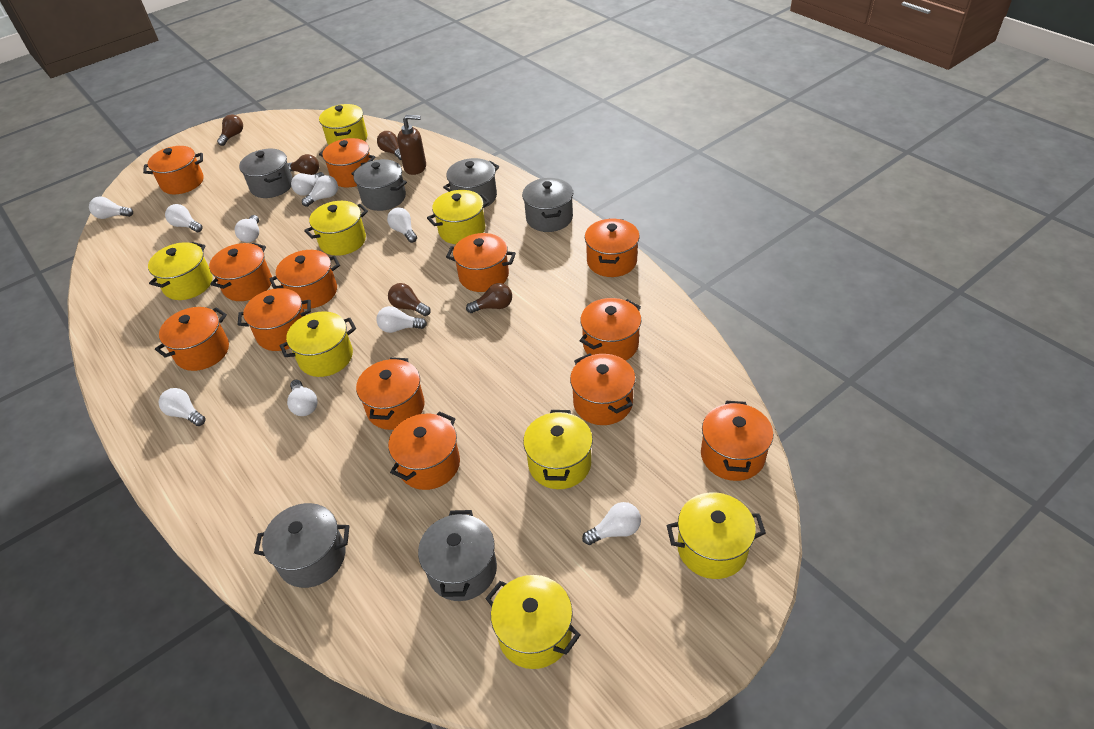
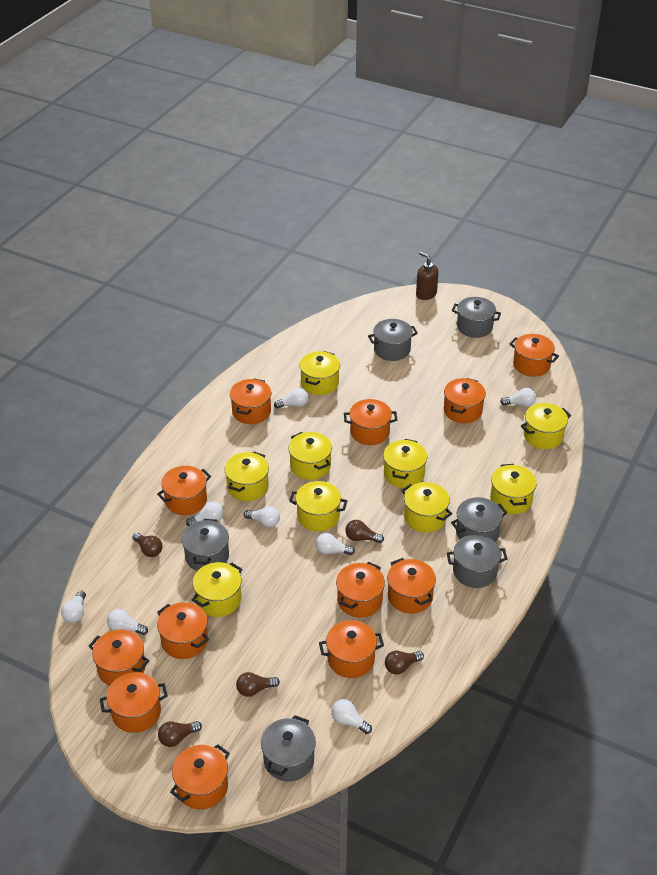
orange pot: 13 -> 12
white light bulb: 10 -> 8
yellow pot: 8 -> 9

